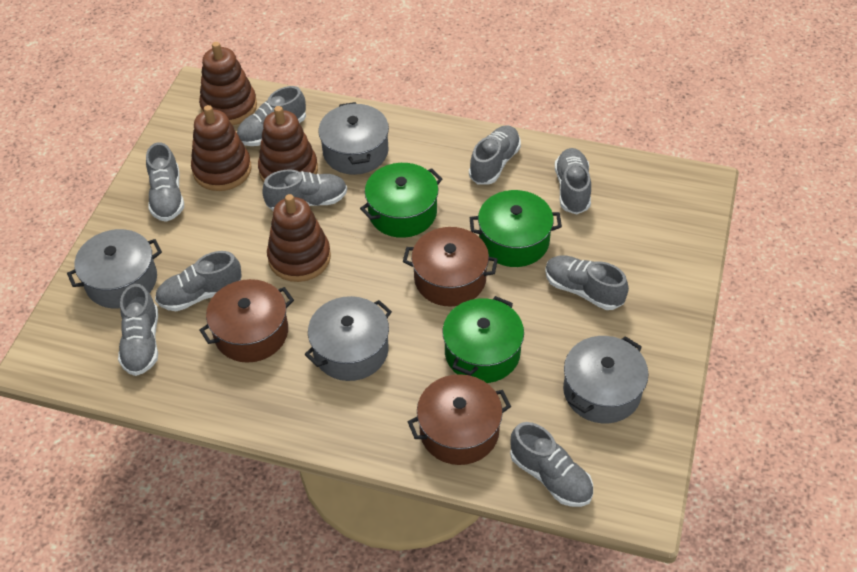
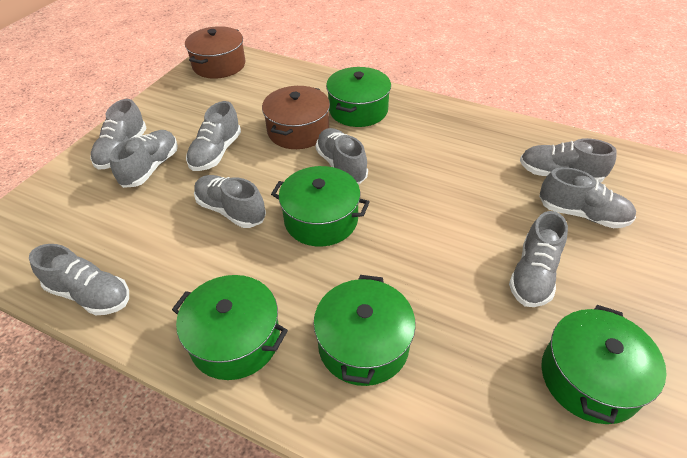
brown pot: 3 -> 2
brown stacking toy: 4 -> 0
green pot: 3 -> 5
grey pot: 4 -> 0

